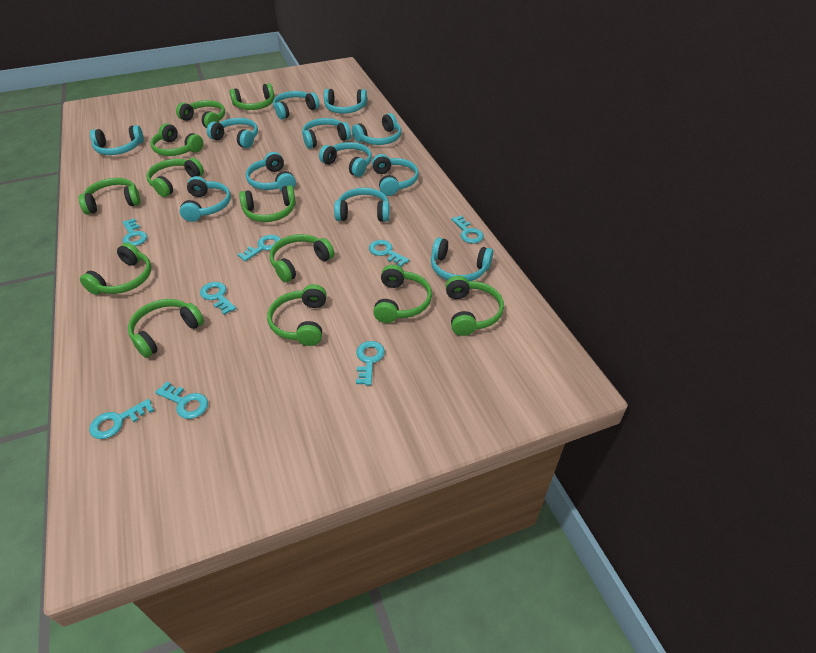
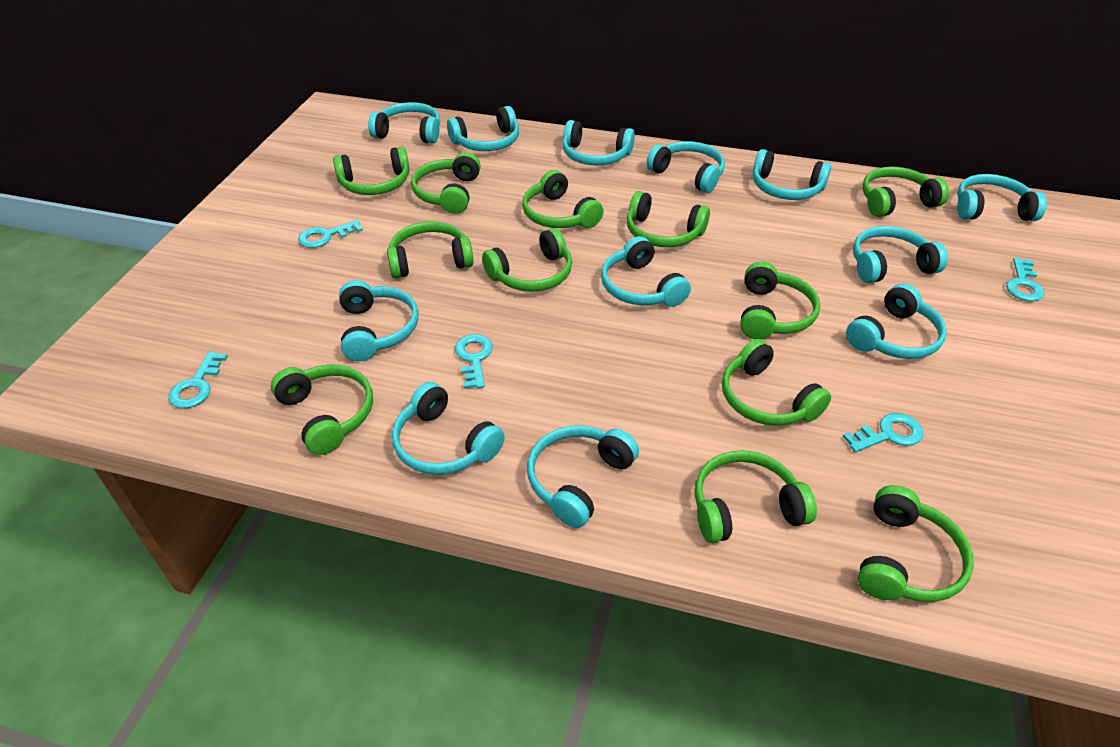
turquoise key: 8 -> 5

